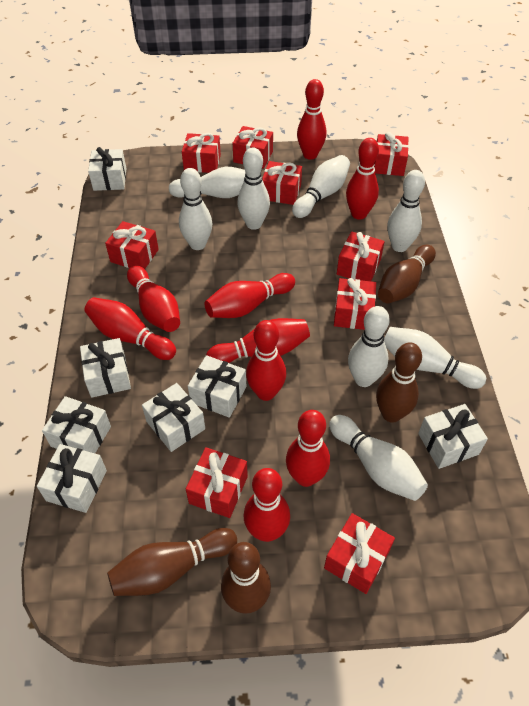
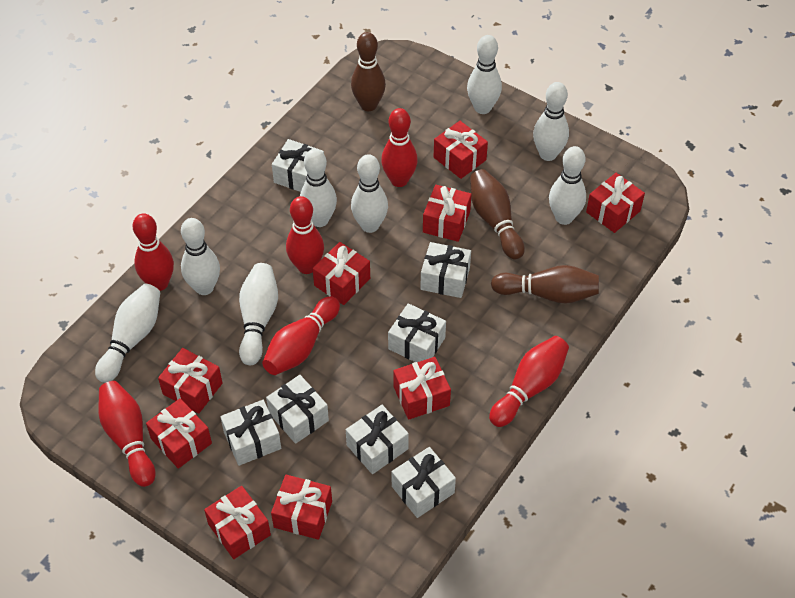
brown bowling pin: 4 -> 3
red bowling pin: 9 -> 6

